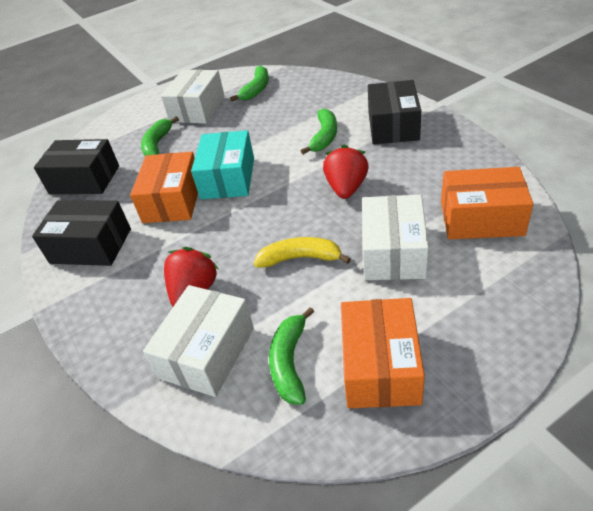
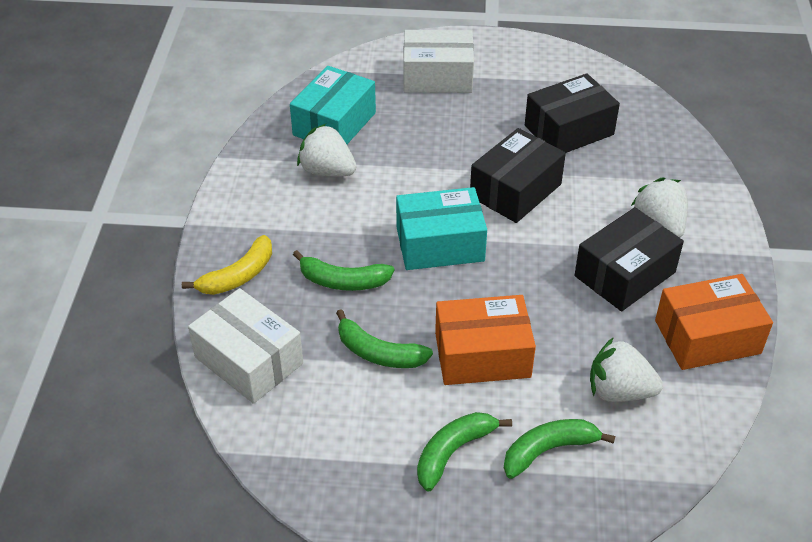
orange box: 3 -> 2
red strawberry: 2 -> 0
turquoise box: 1 -> 2
white box: 3 -> 2
white strawberry: 0 -> 3

